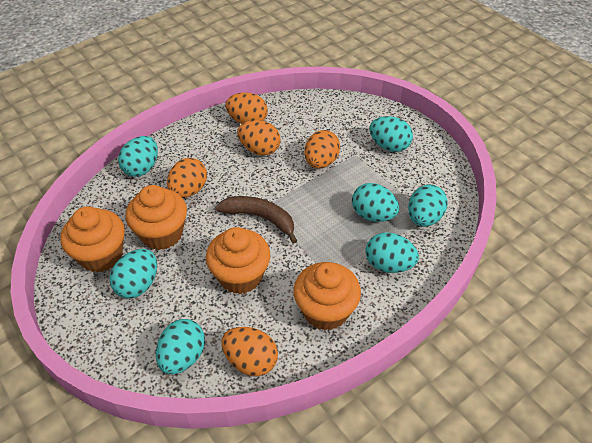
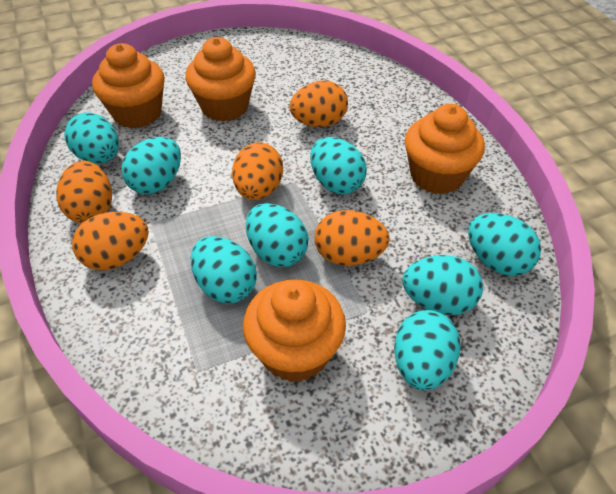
brown banana: 1 -> 0
turquoise egg: 7 -> 8

